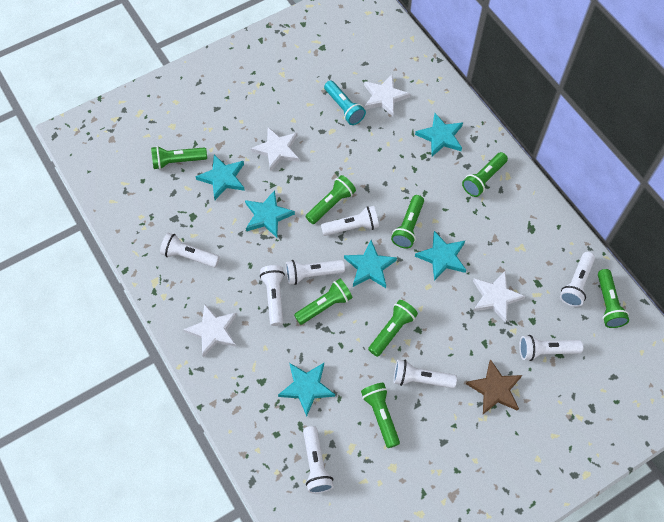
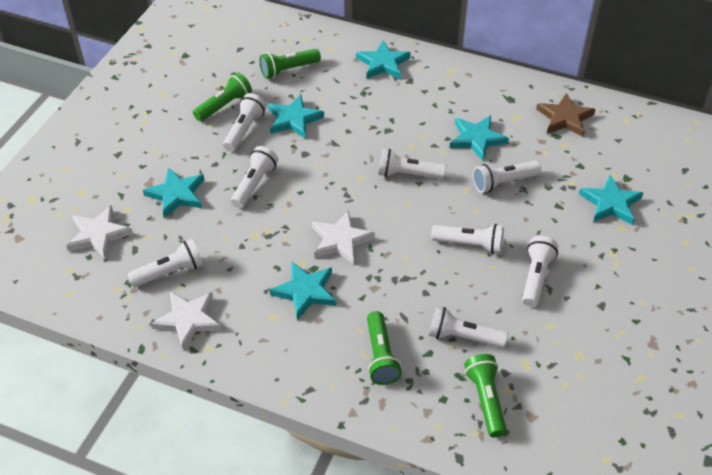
green flashlight: 8 -> 4
turquoise flashlight: 1 -> 0
white star: 4 -> 3

